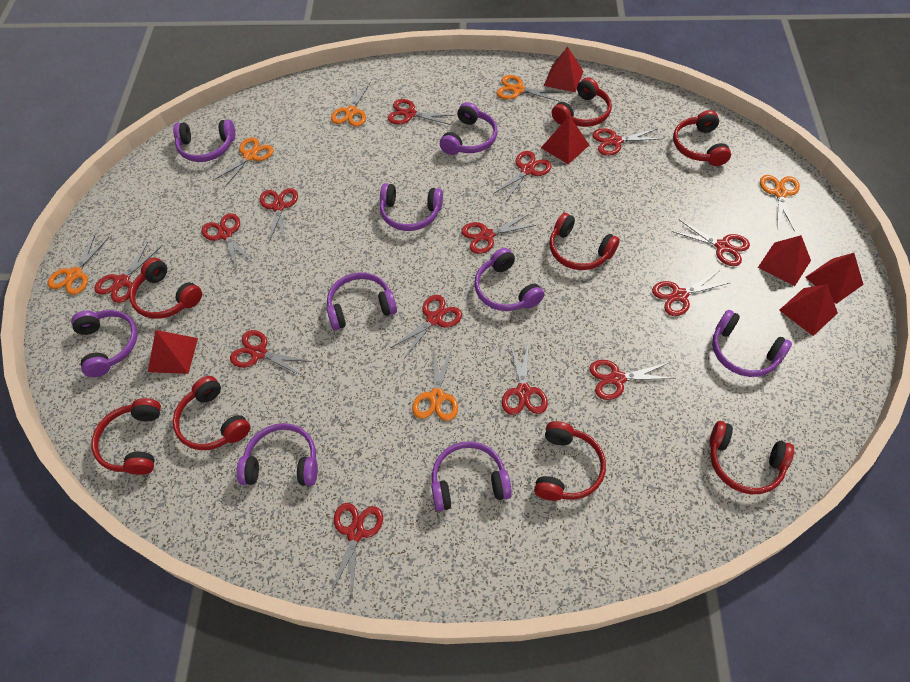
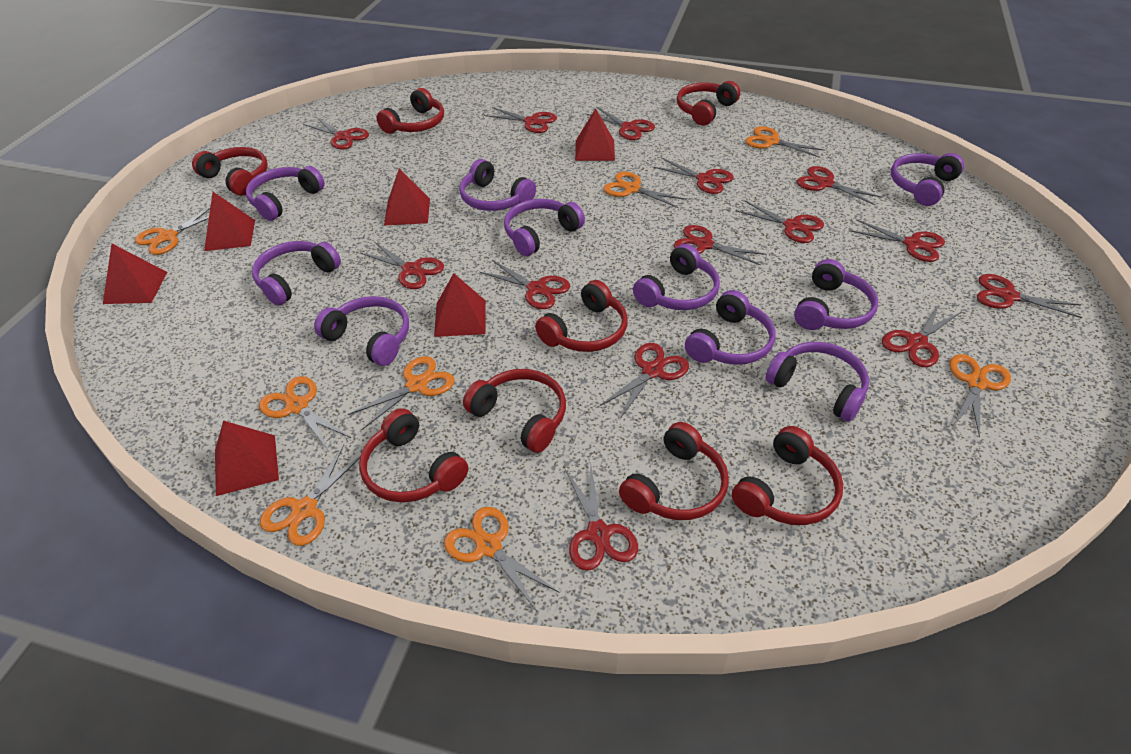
orange scissors: 6 -> 8
purple headphones: 9 -> 10

